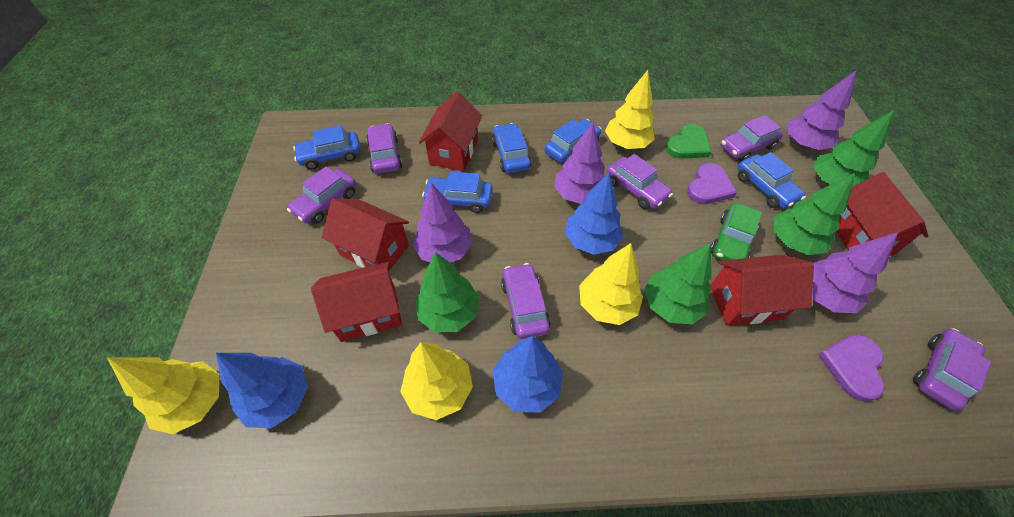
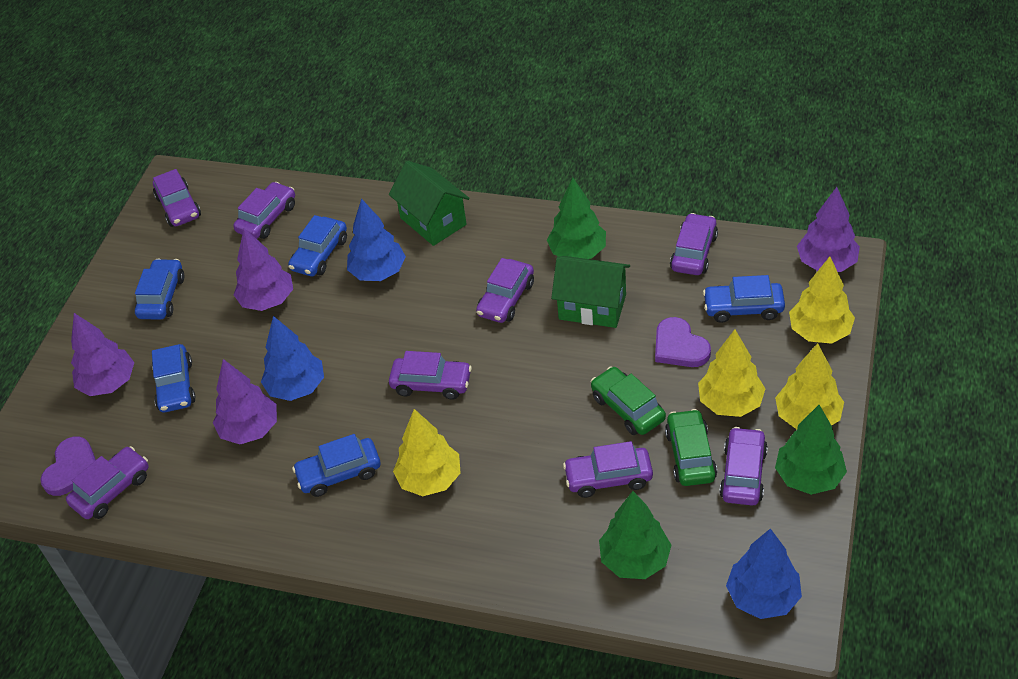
green car: 1 -> 2
green heart: 1 -> 0
green house: 0 -> 2
green tree: 4 -> 3
purple car: 6 -> 8
red house: 5 -> 0

